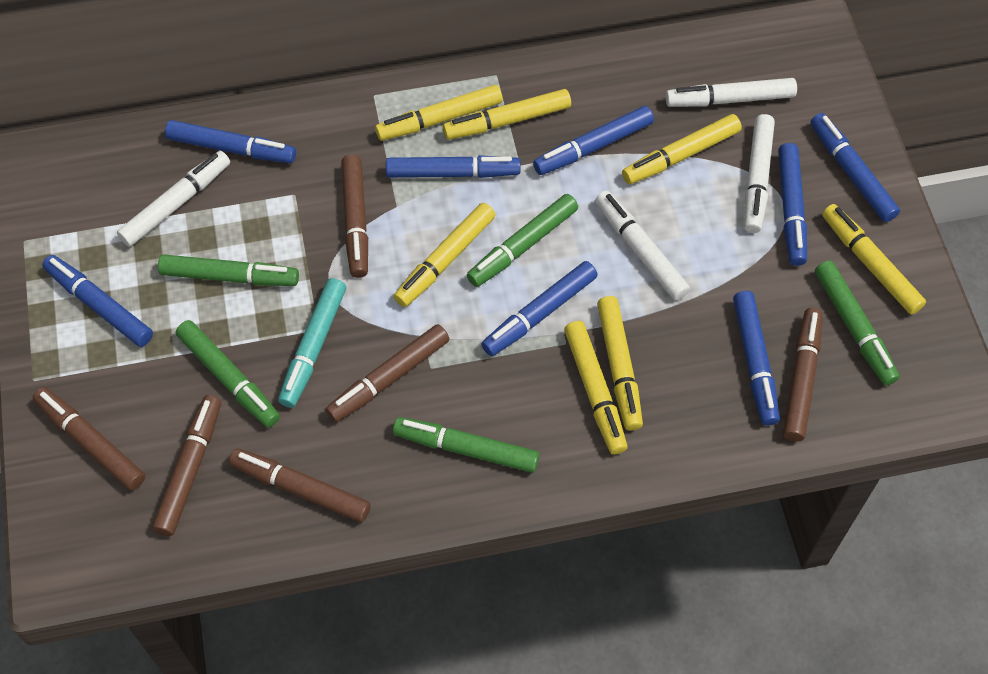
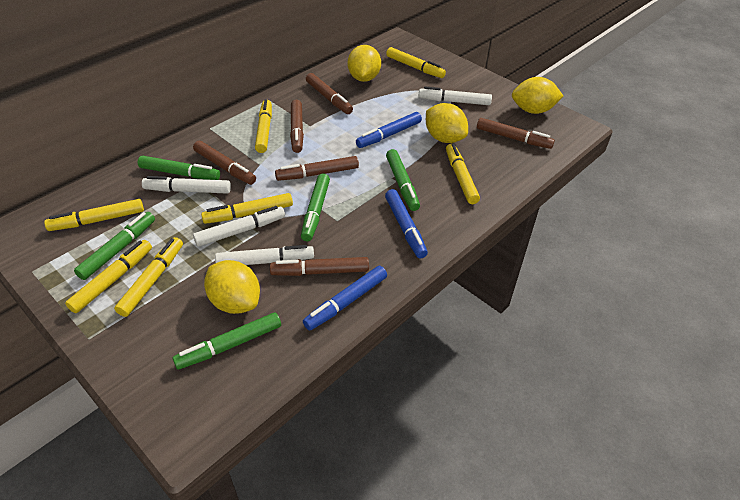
blue marker: 8 -> 3
turquoise marker: 1 -> 0
yellow lemon: 0 -> 4

